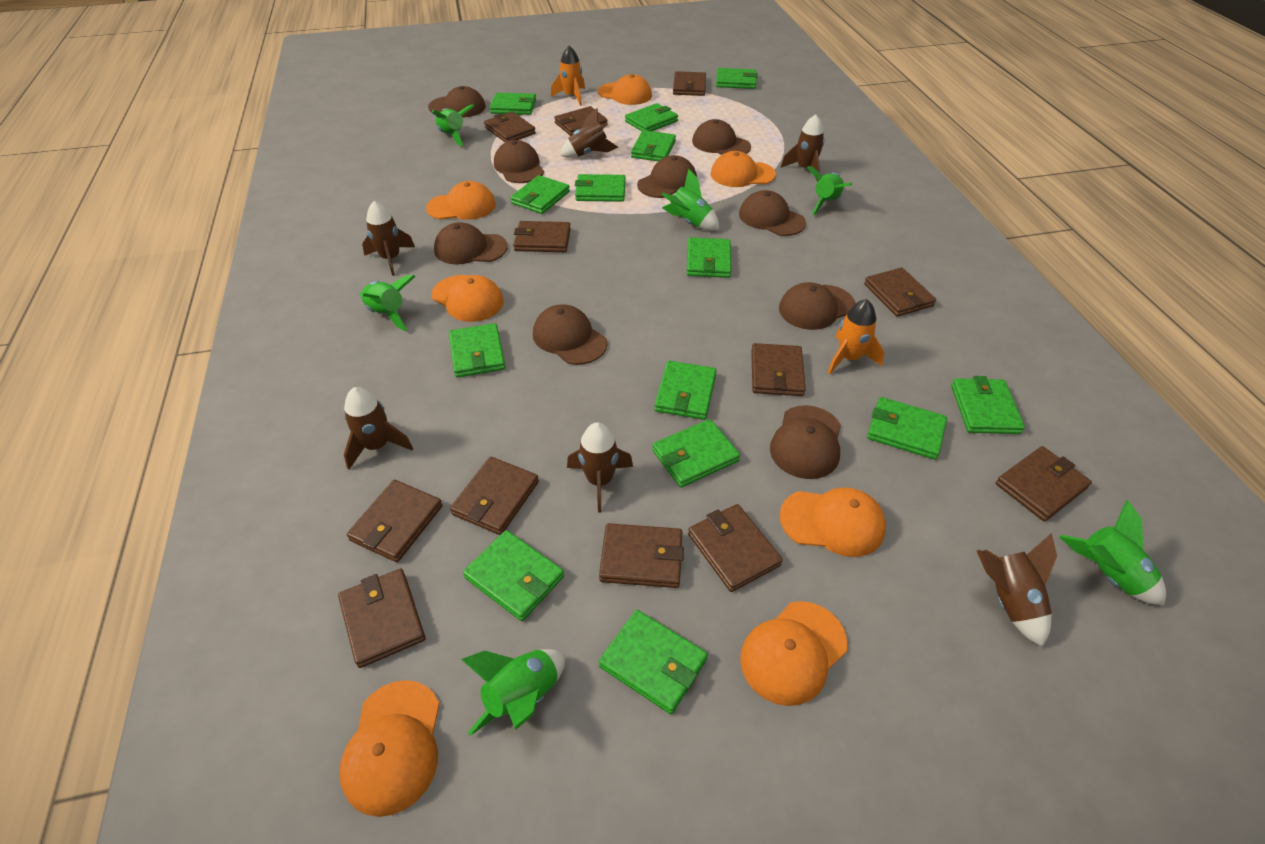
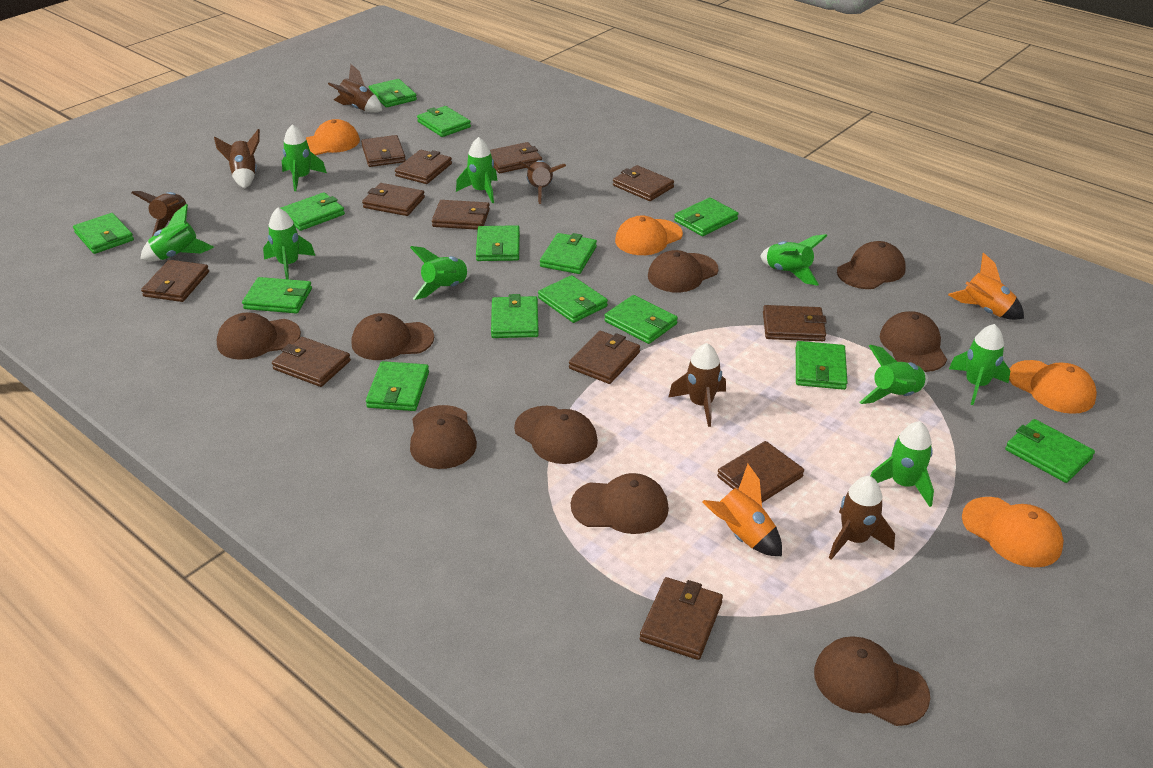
green rocket: 6 -> 9
orange cap: 7 -> 4

